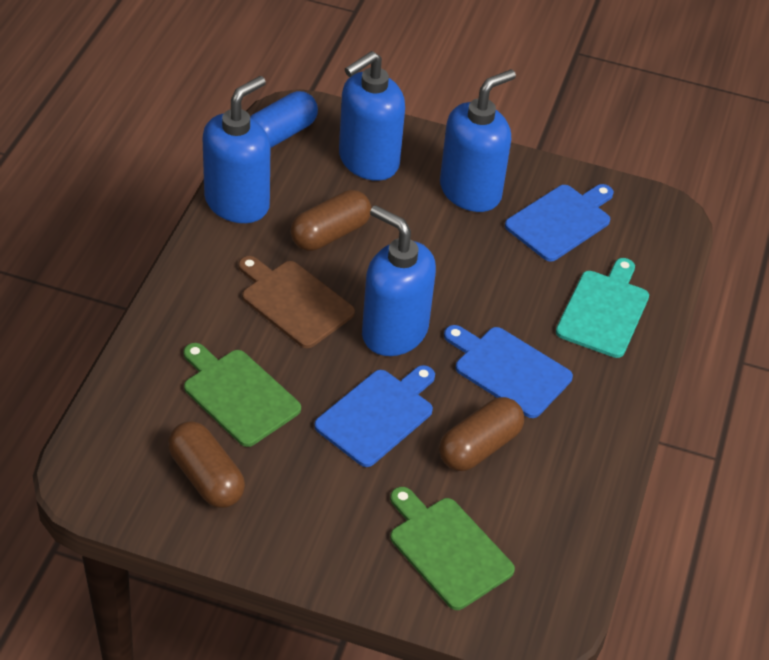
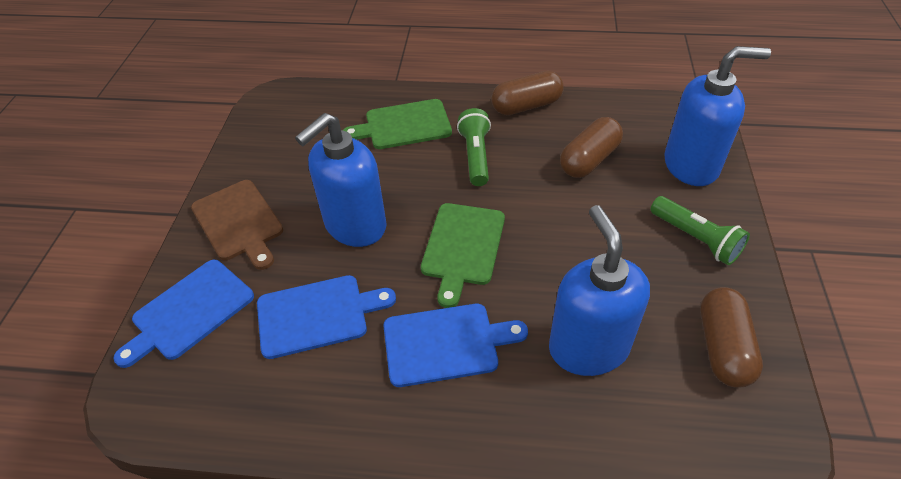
blue capsule: 1 -> 0
blue soap dispenser: 4 -> 3
green flashlight: 0 -> 2
turquoise cutting board: 1 -> 0

